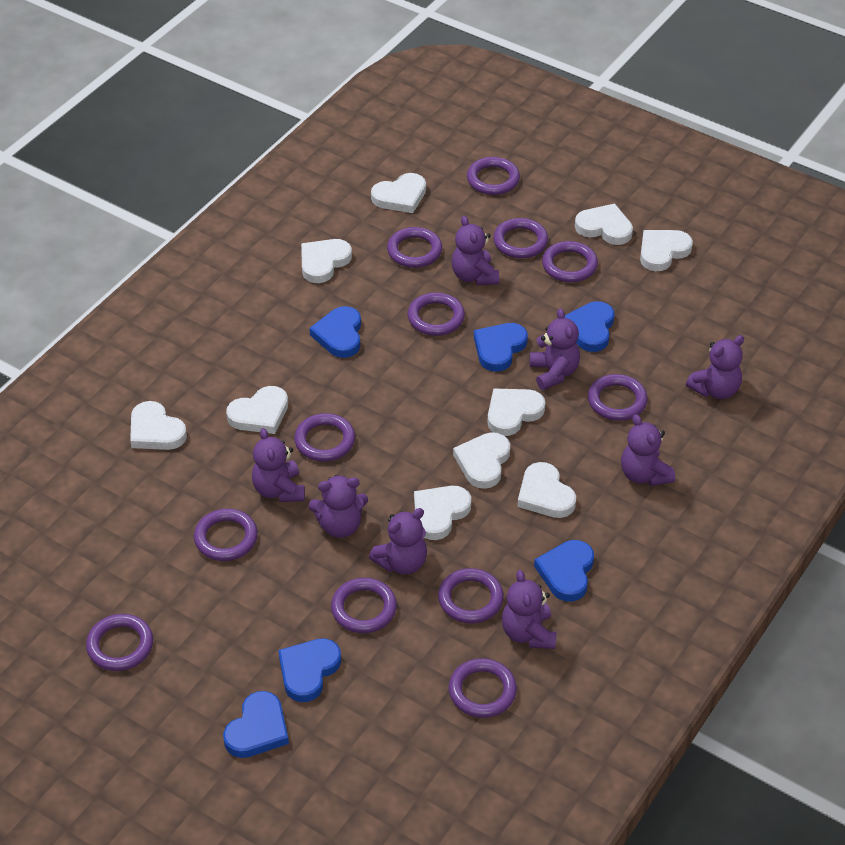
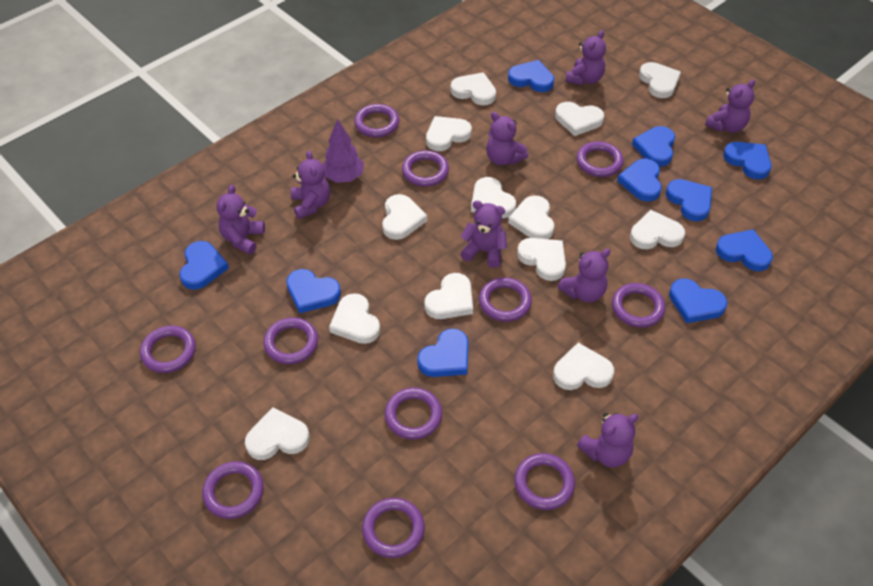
blue heart: 6 -> 10
purple ring: 12 -> 11
purple tree: 0 -> 1
white heart: 10 -> 13

